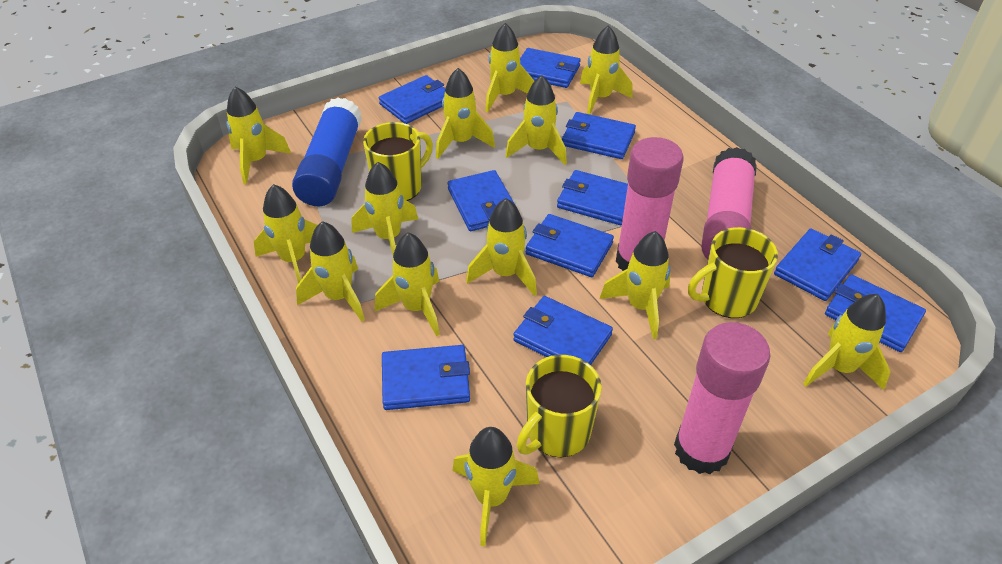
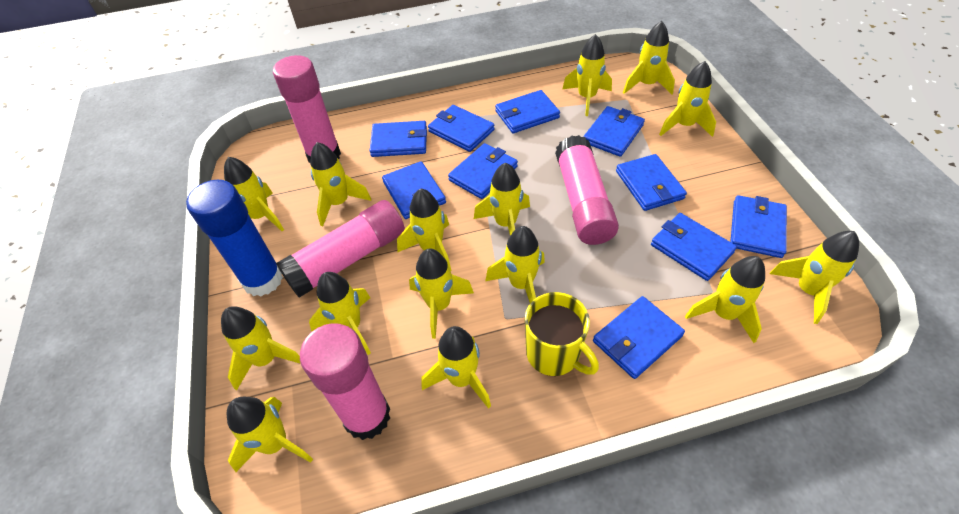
pink glue stick: 3 -> 4
yellow mug: 3 -> 1
yellow rocket: 13 -> 15

